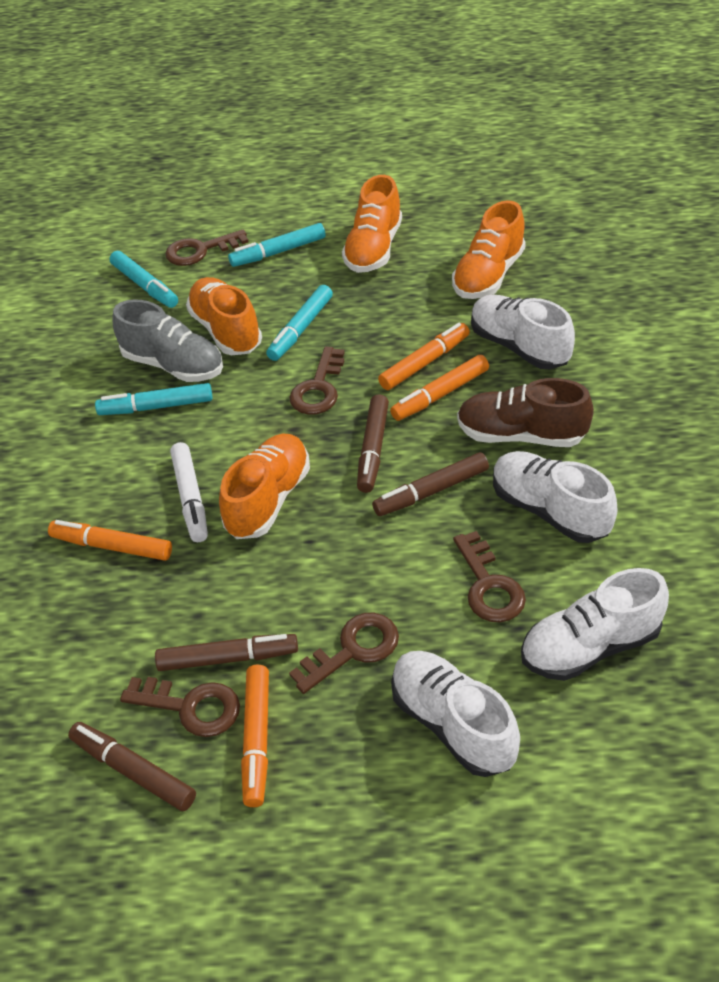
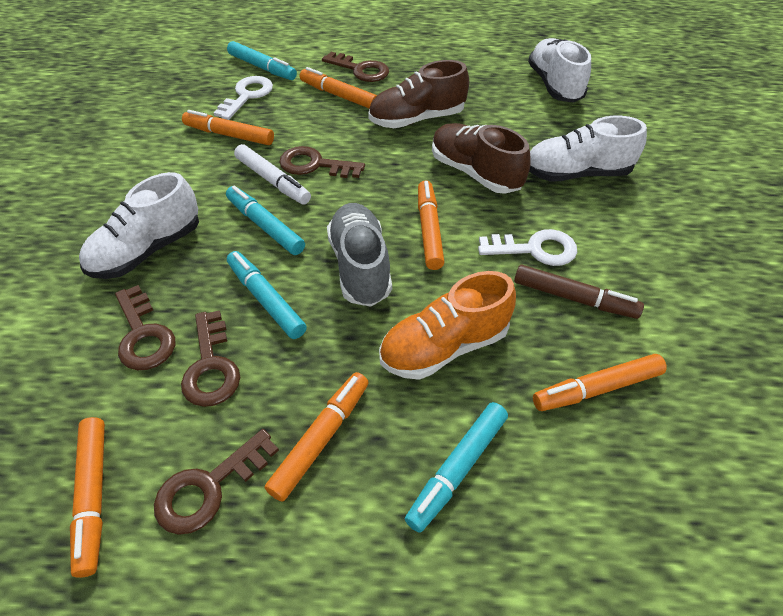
brown marker: 4 -> 1
brown shoe: 1 -> 2
orange marker: 4 -> 6
orange shoe: 4 -> 1
white key: 0 -> 2
white shoe: 4 -> 3

